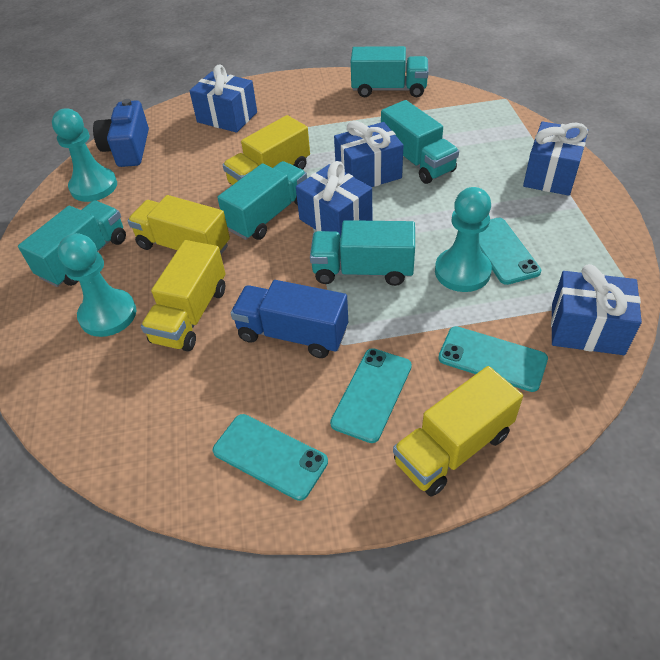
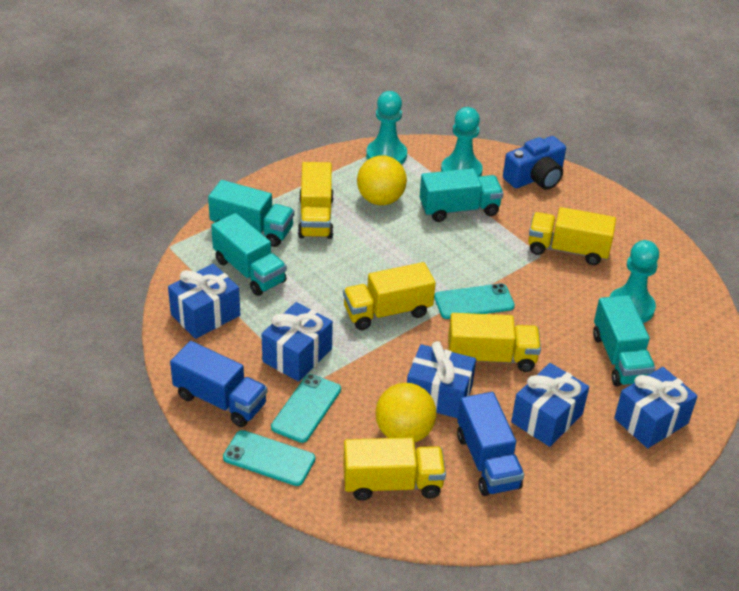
blue truck: 1 -> 2
turquoise phone: 4 -> 3
turquoise truck: 5 -> 4
yellow ball: 0 -> 2
yellow truck: 4 -> 5

